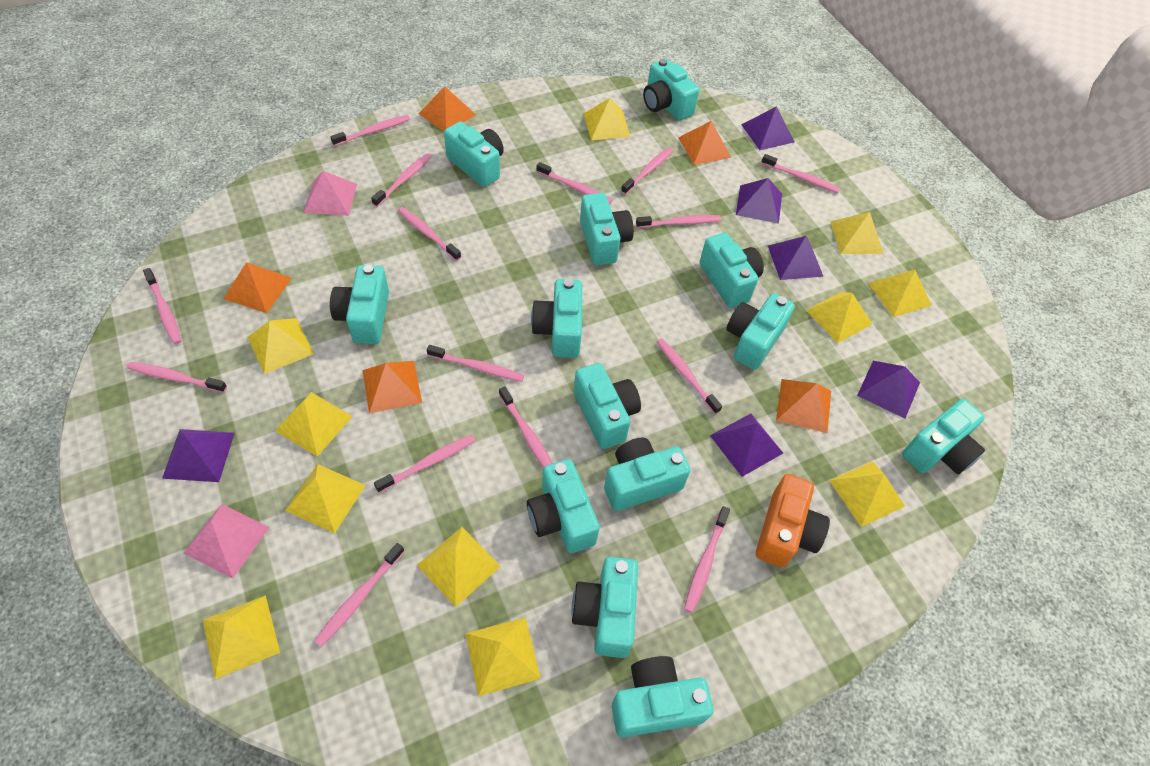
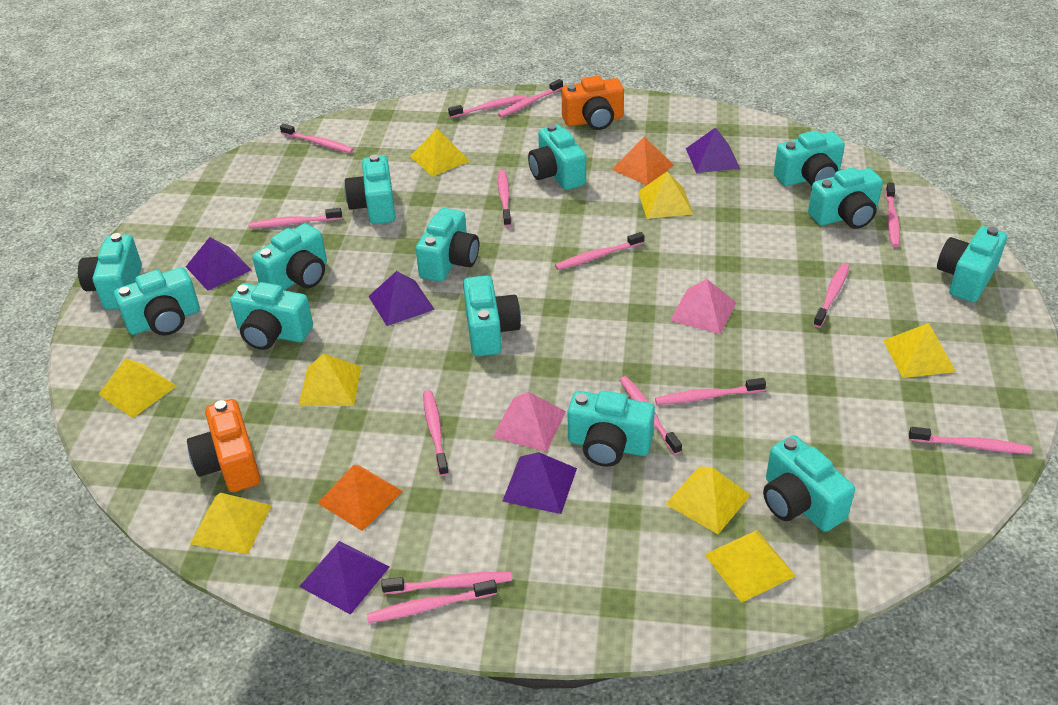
orange camera: 1 -> 2
orange pyramid: 5 -> 2
pink toothbrush: 15 -> 14
purple pyramid: 6 -> 5
yellow pyramid: 11 -> 8

